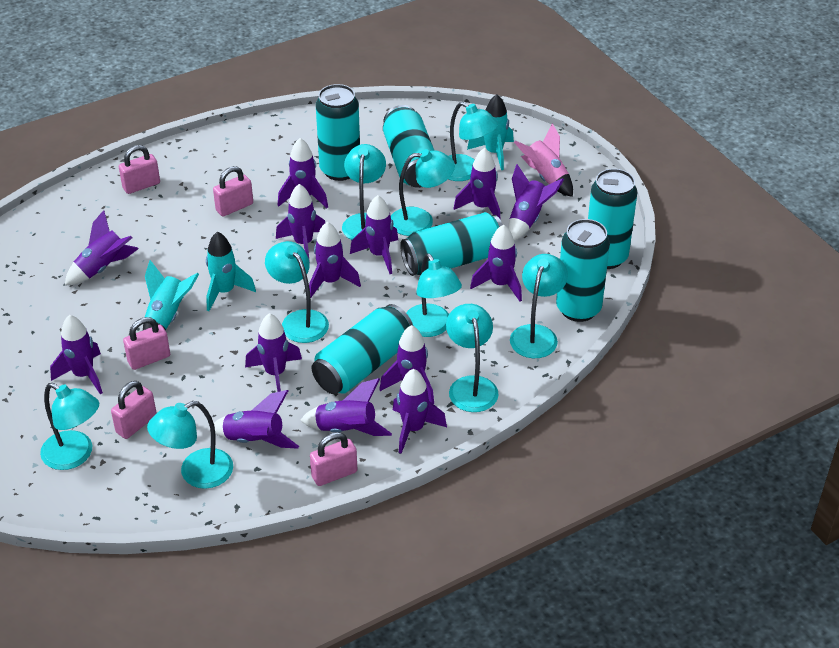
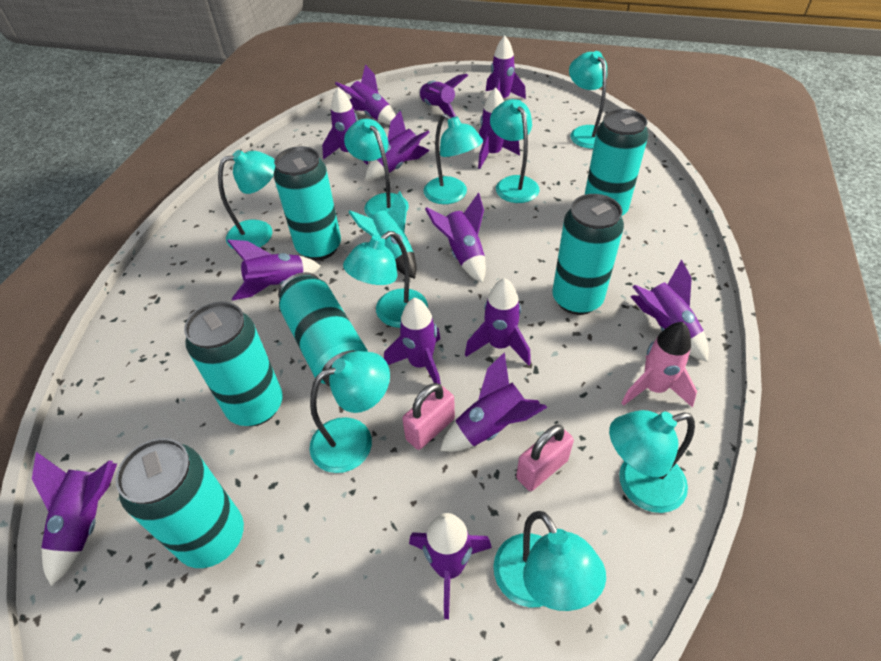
pink padlock: 5 -> 2
turquoise rocket: 3 -> 1

